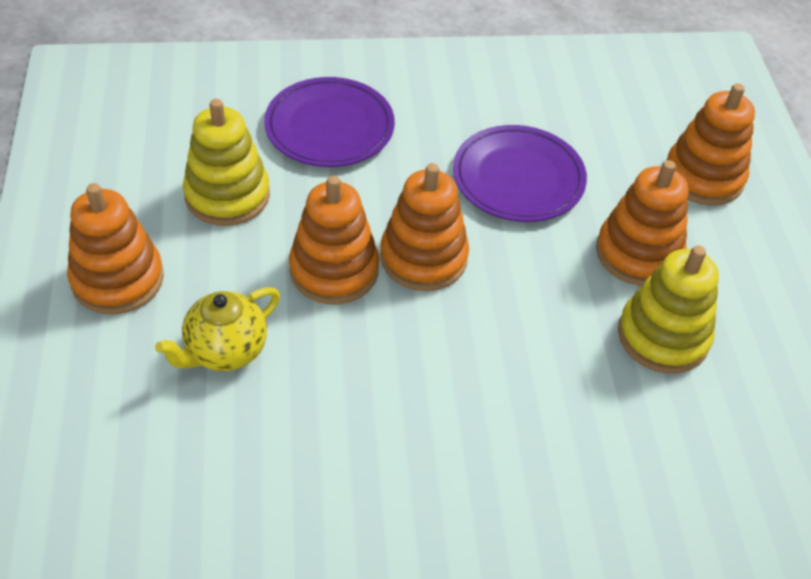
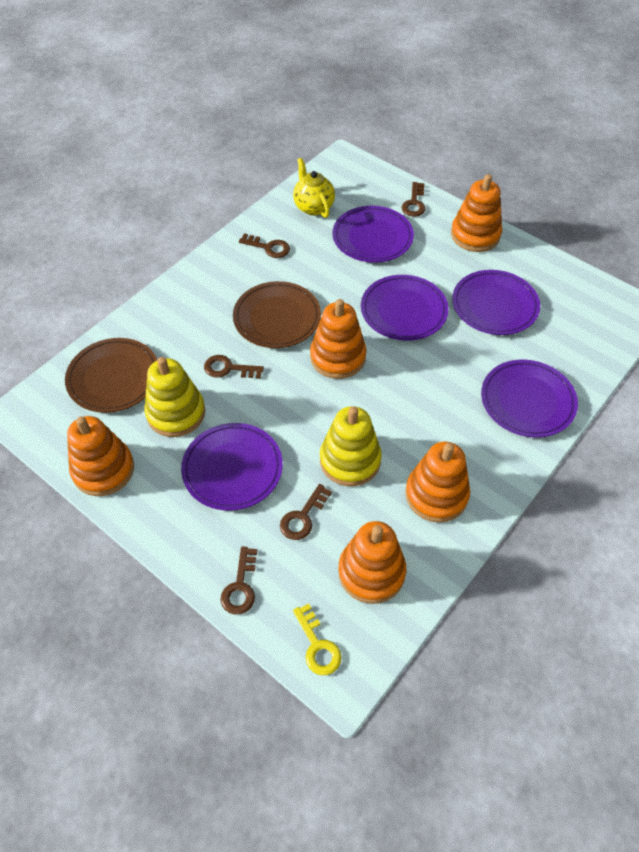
brown key: 0 -> 5
brown plate: 0 -> 2
purple plate: 2 -> 5
yellow key: 0 -> 1

